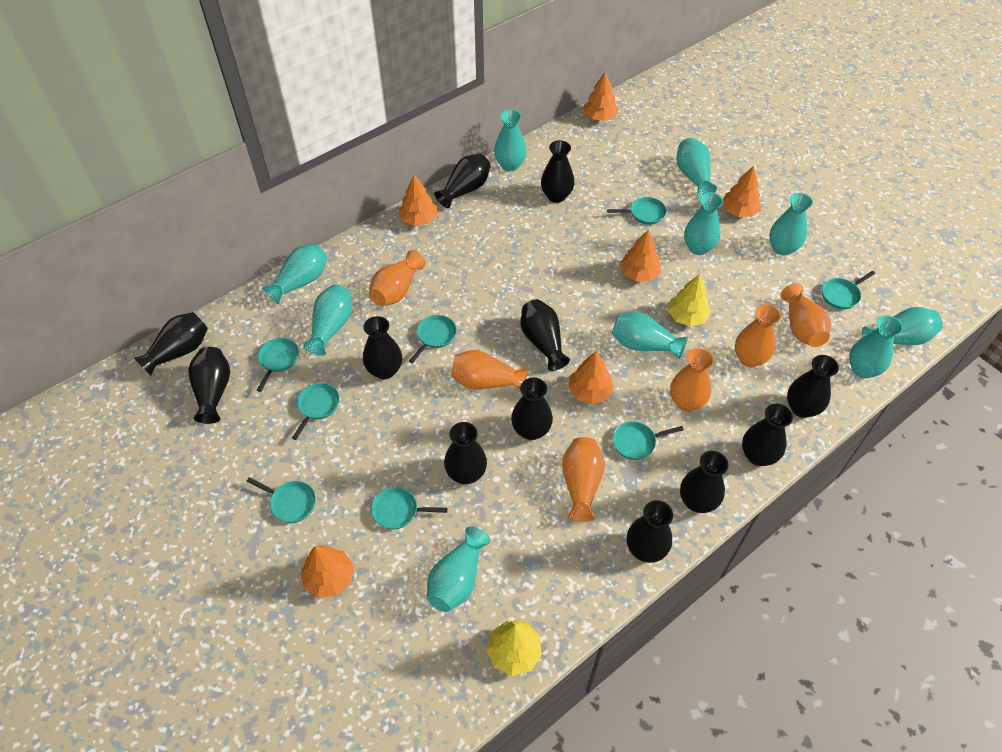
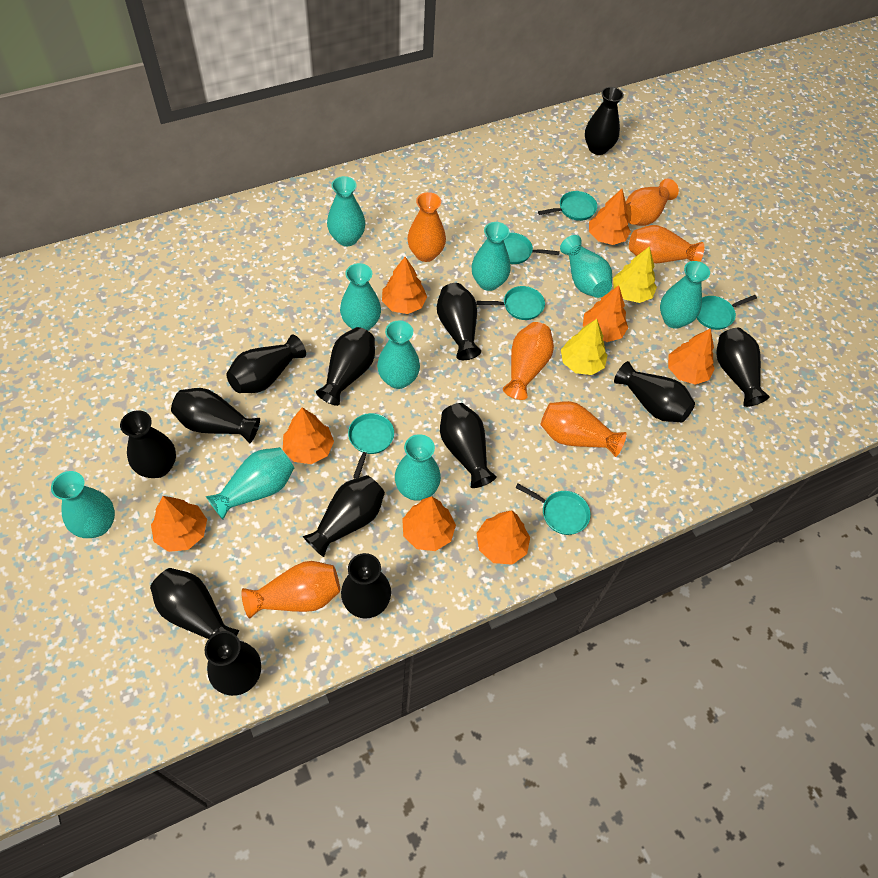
black vase: 12 -> 13
orange tree: 6 -> 8
turquoise pan: 8 -> 6
turquoise vase: 10 -> 9

